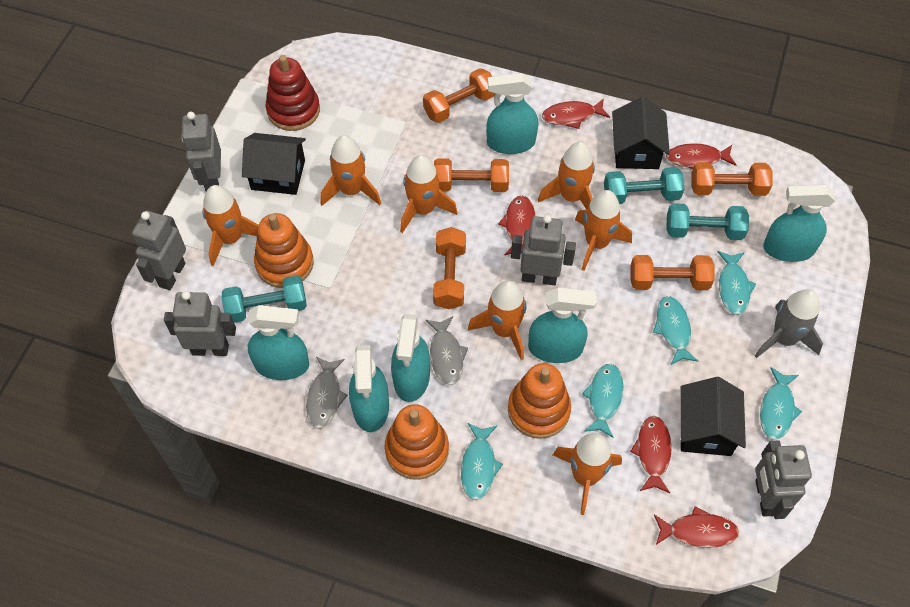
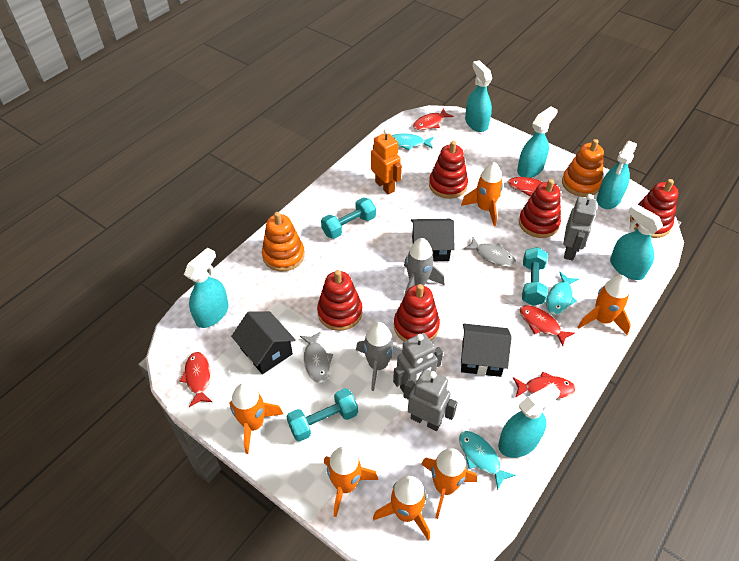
grey robot: 5 -> 3
grey rocket: 1 -> 2
orange dumbbell: 5 -> 0
orange robot: 0 -> 1
orange rocket: 7 -> 6
orange stacking toy: 3 -> 2
red stacking toy: 1 -> 5
turquoise fish: 5 -> 3

